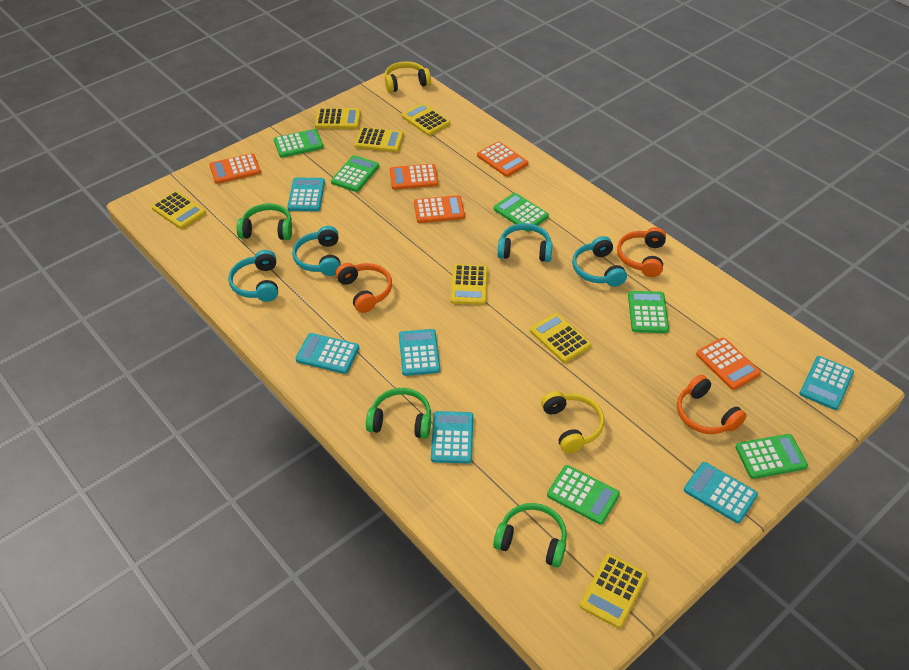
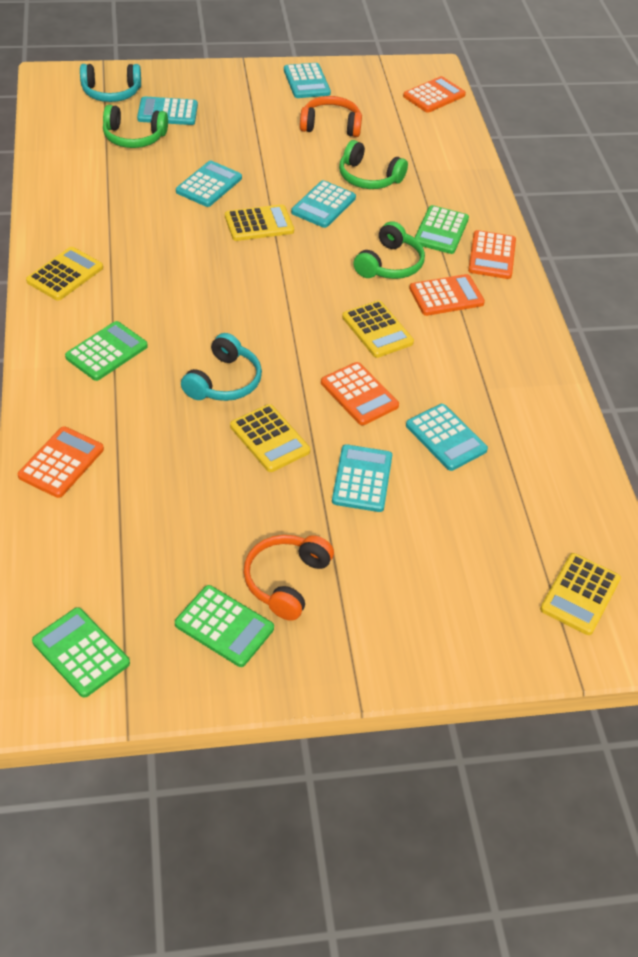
green calculator: 6 -> 4
orange headphones: 3 -> 2
turquoise headphones: 4 -> 2
yellow calculator: 7 -> 5
yellow headphones: 2 -> 0

